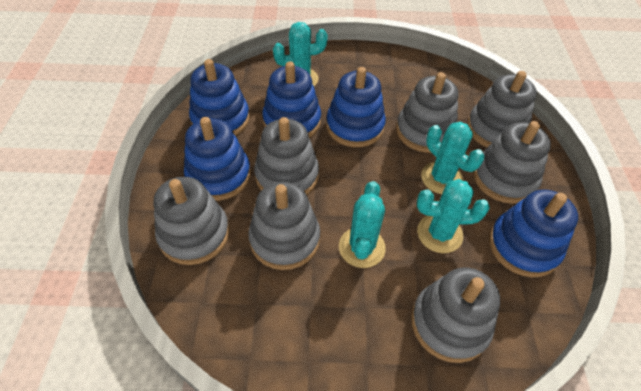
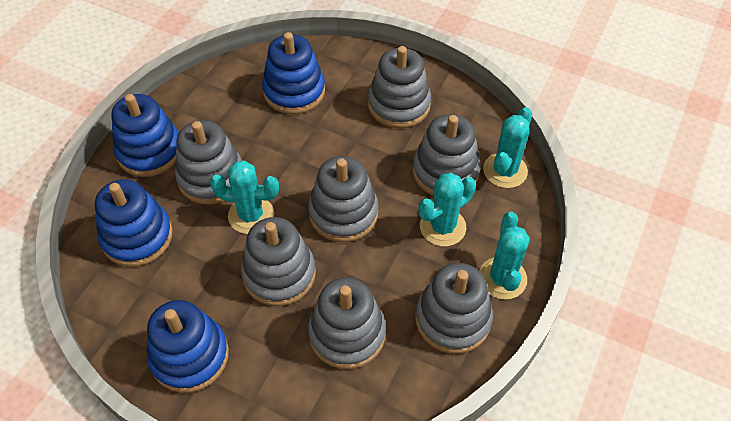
blue stacking toy: 5 -> 4

